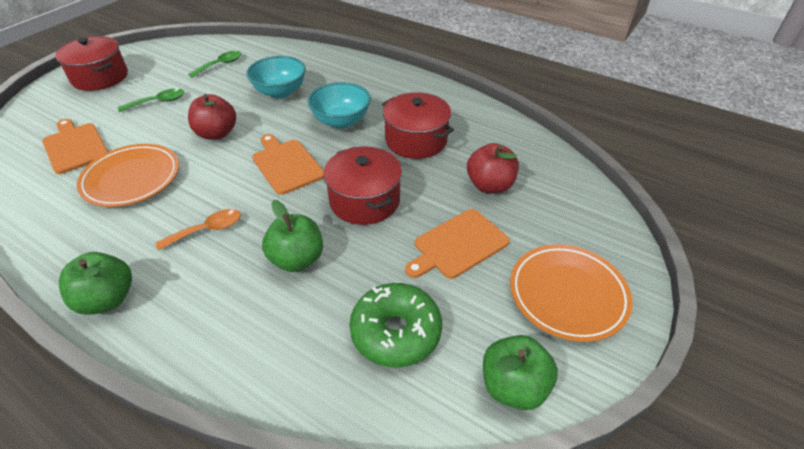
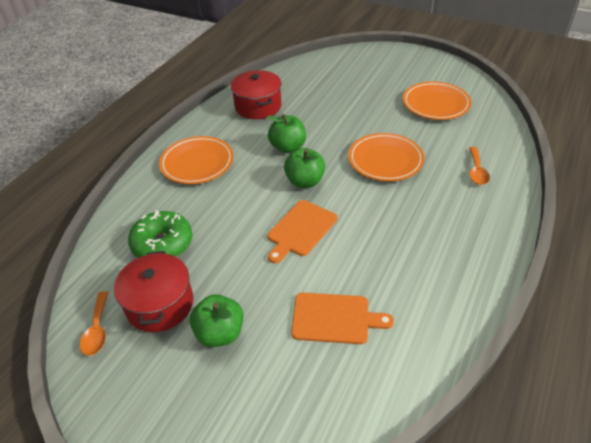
green spoon: 2 -> 0
orange cutting board: 3 -> 2
orange plate: 2 -> 3
orange spoon: 1 -> 2
red apple: 2 -> 0
red pot: 3 -> 2
turquoise bowl: 2 -> 0

